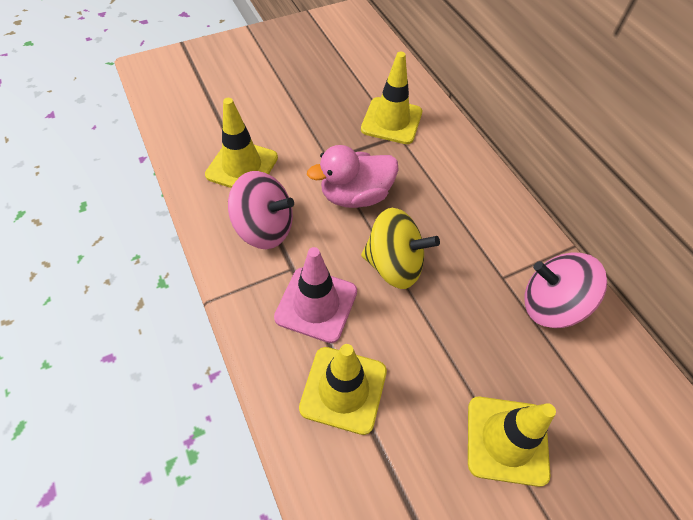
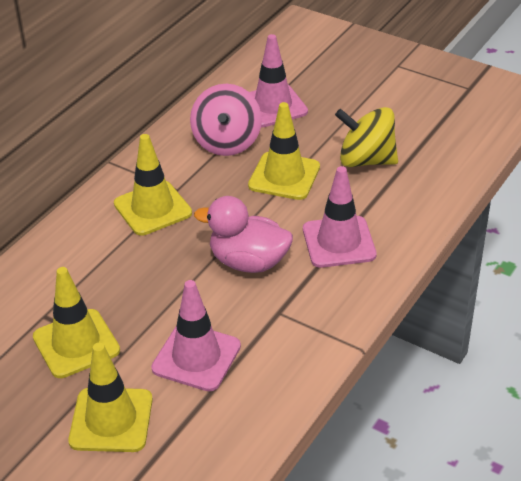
pink spinning top: 2 -> 1
pink traffic cone: 1 -> 3

